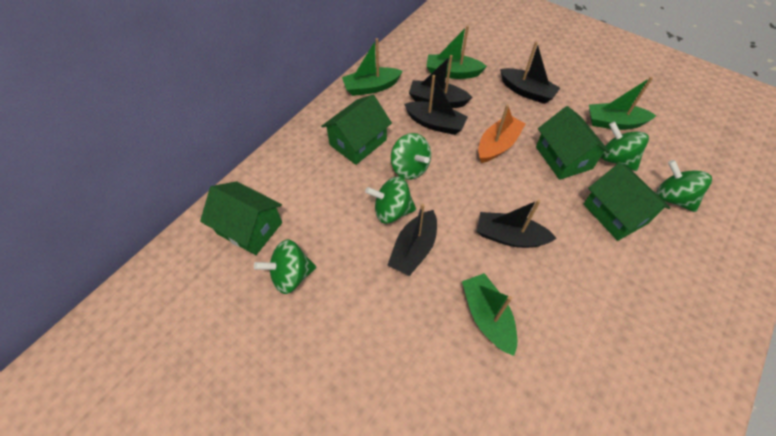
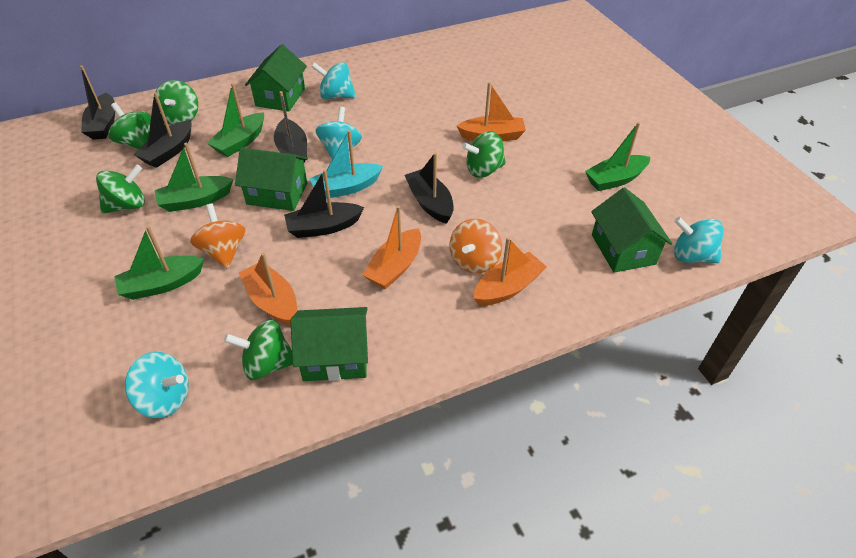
orange boat: 1 -> 4
orange spinning top: 0 -> 2
turquoise boat: 0 -> 1
turquoise spinning top: 0 -> 4

